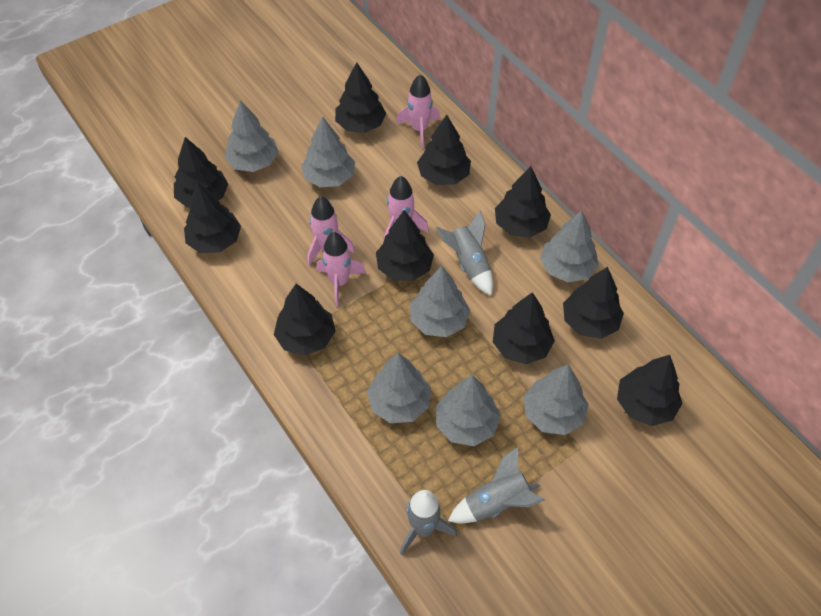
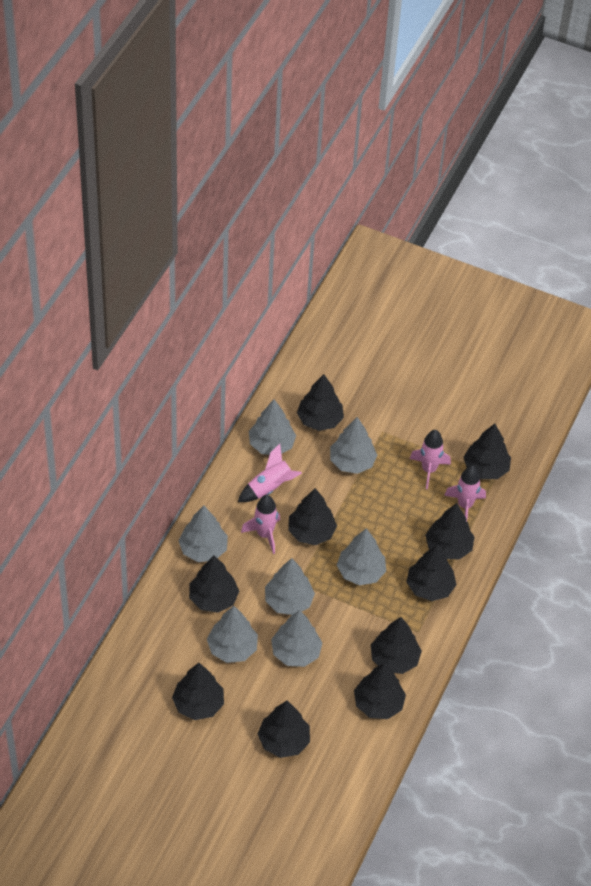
grey rocket: 3 -> 0

